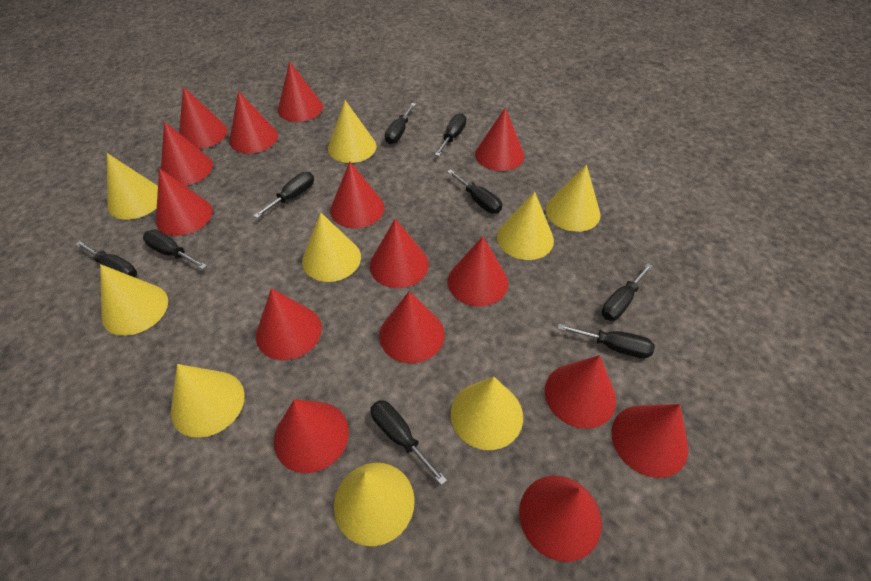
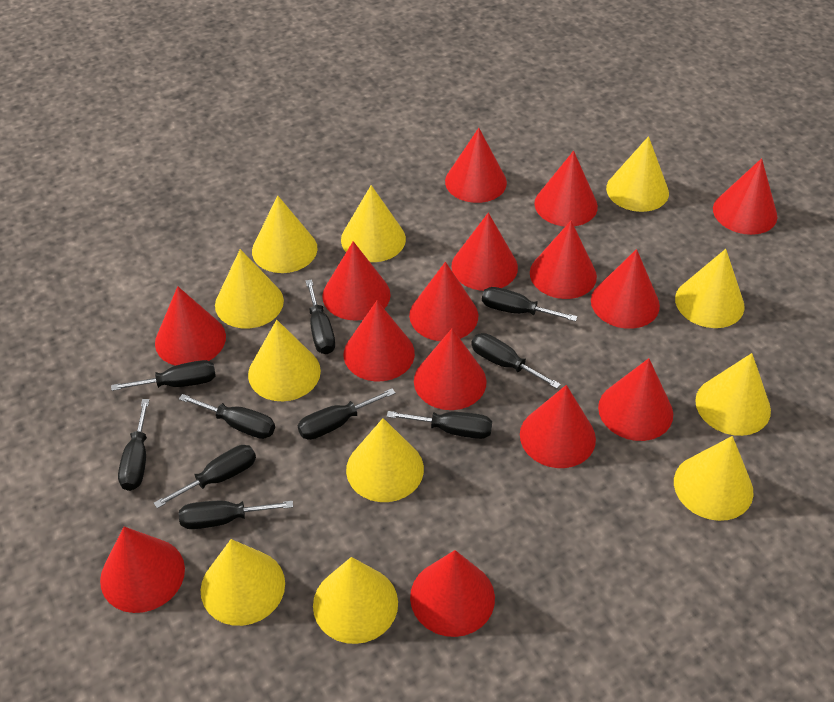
black screwdriver: 9 -> 10
yellow cone: 9 -> 11

